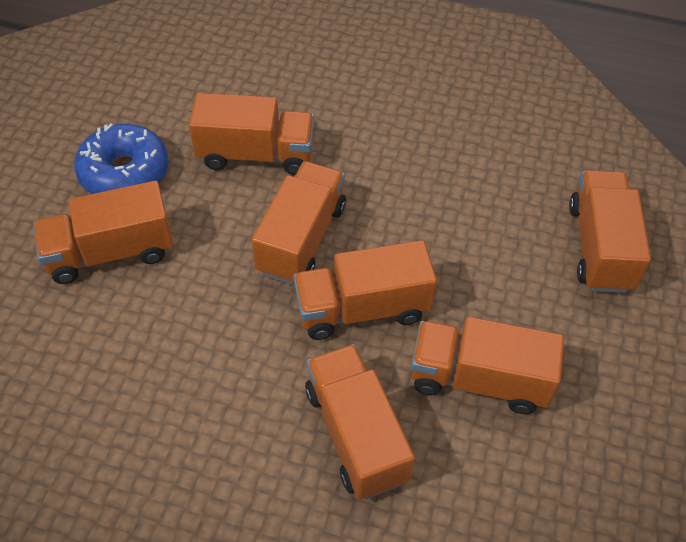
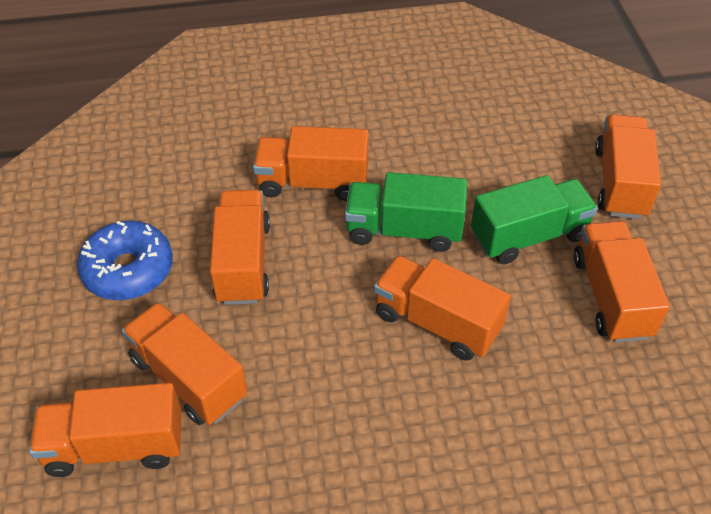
green truck: 0 -> 2

